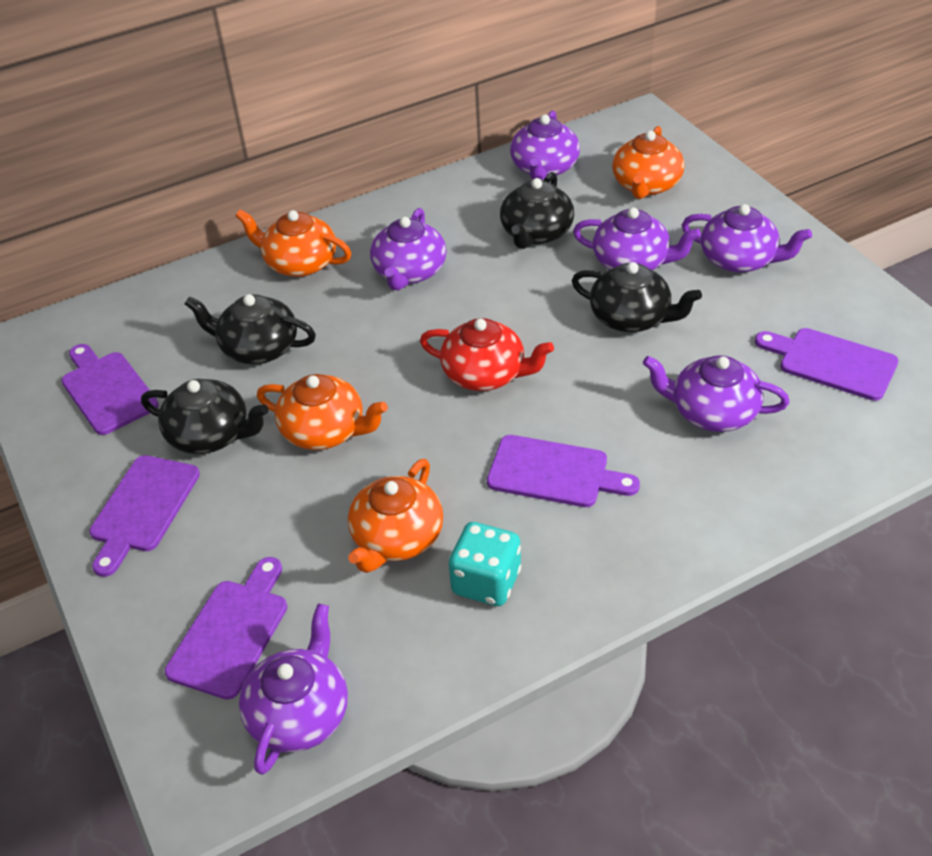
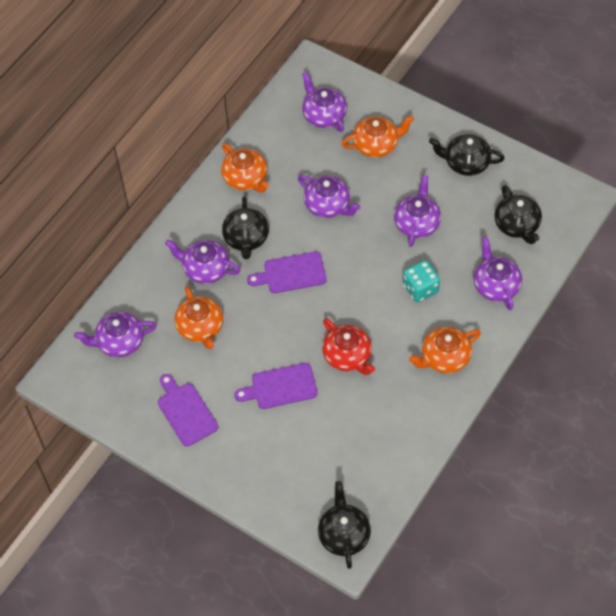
purple cutting board: 5 -> 3

